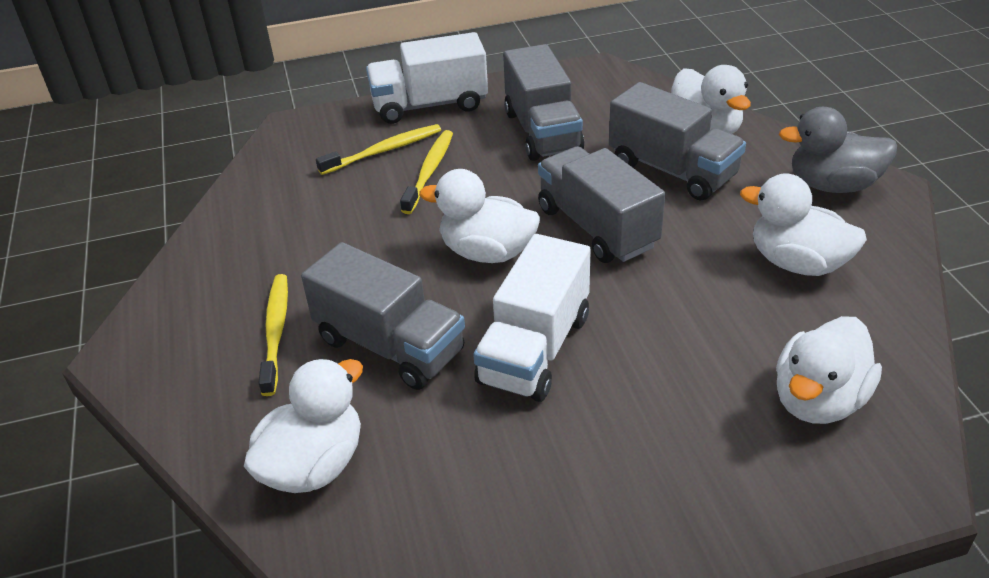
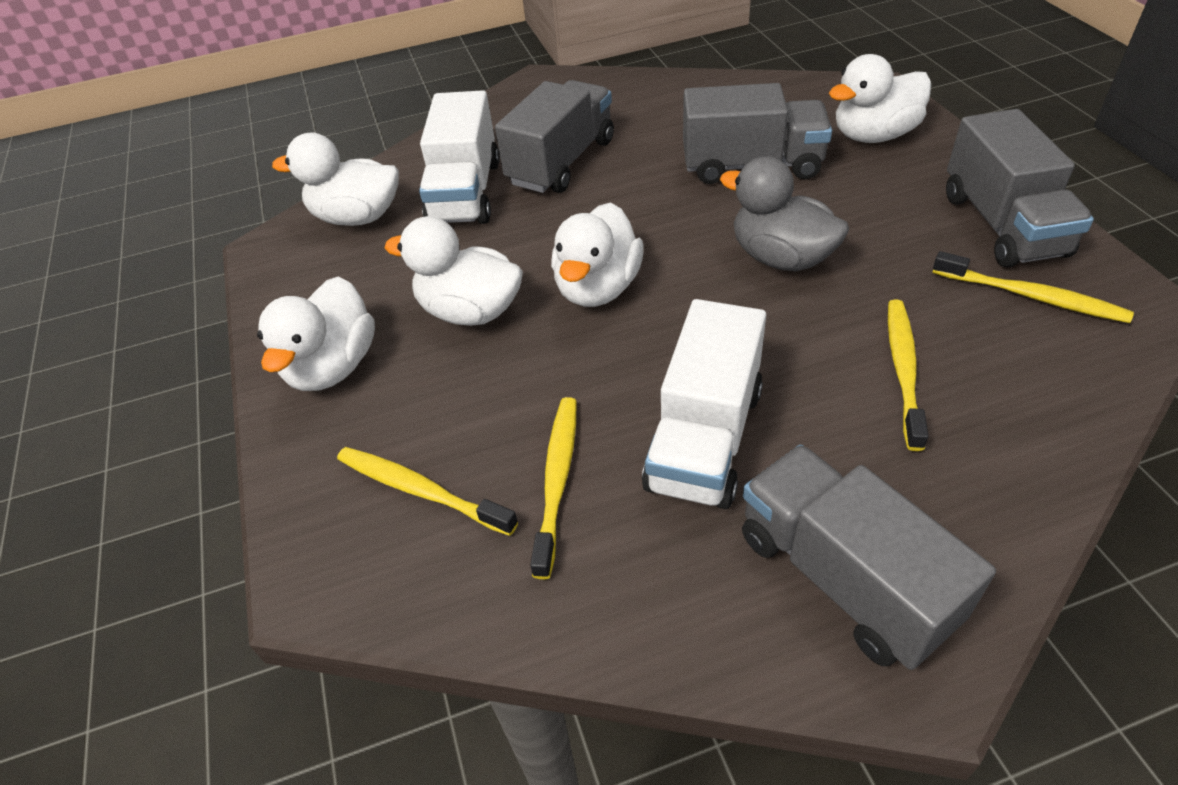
yellow toothbrush: 3 -> 4

